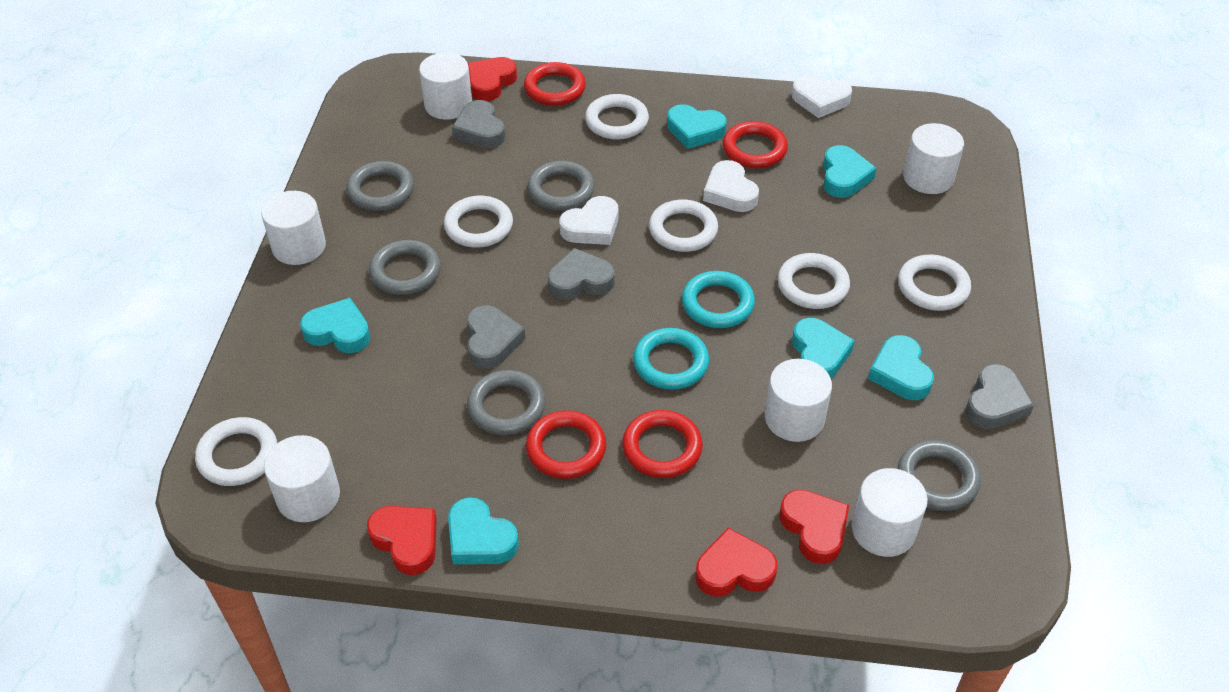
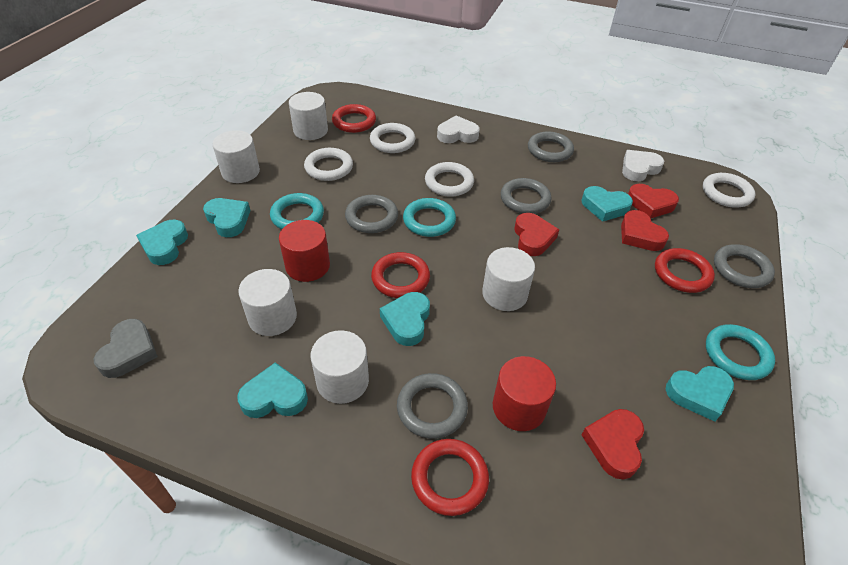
grey heart: 4 -> 1
red cylinder: 0 -> 2
turquoise ring: 2 -> 3
white cylinder: 6 -> 5
white heart: 3 -> 2
white ring: 6 -> 4

